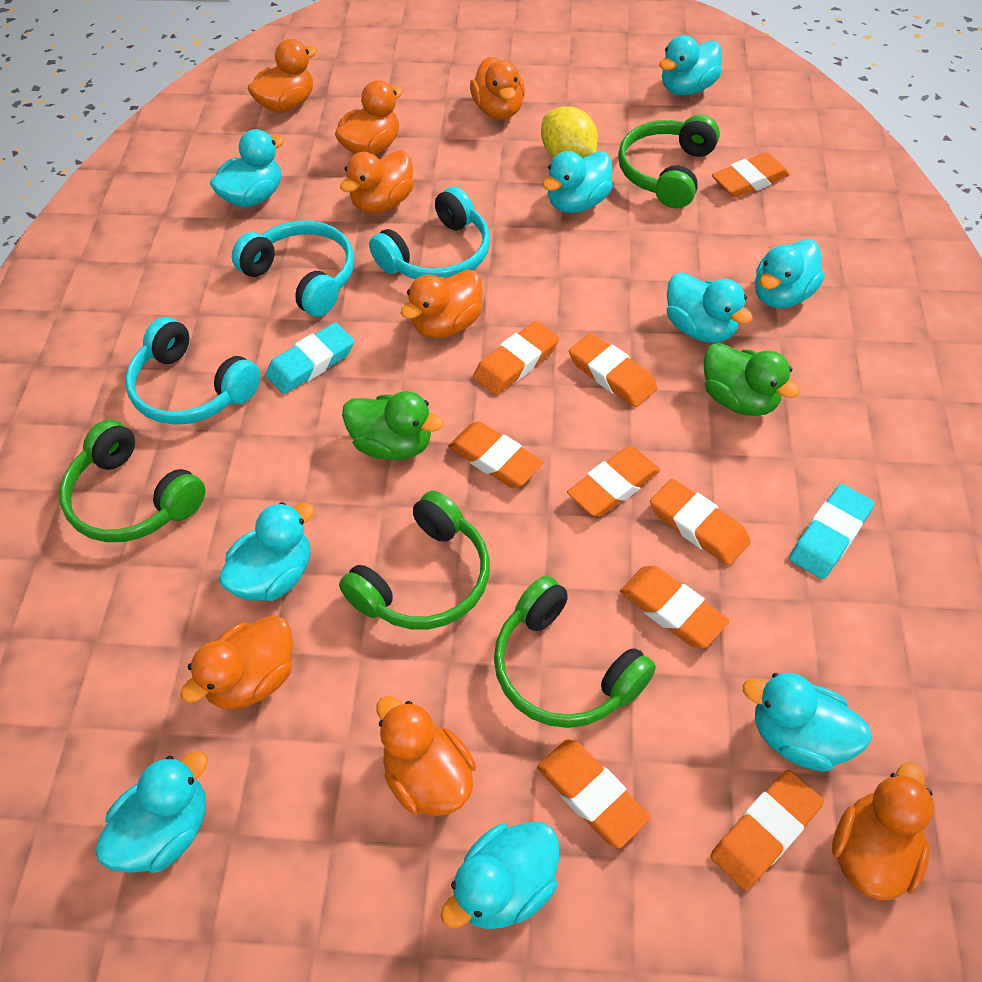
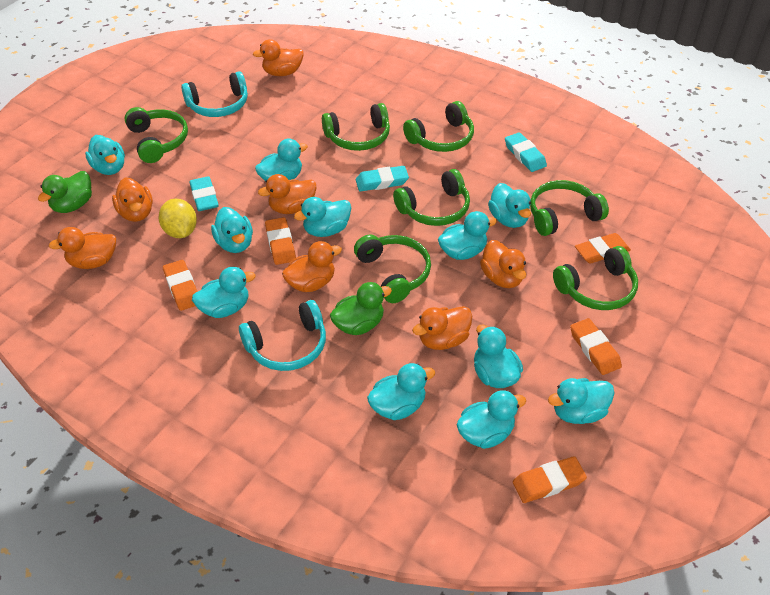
green headphones: 4 -> 7
orange duck: 8 -> 7
orange eraser: 9 -> 5
turquoise duck: 9 -> 11
turquoise eraser: 2 -> 3
turquoise headphones: 3 -> 2

